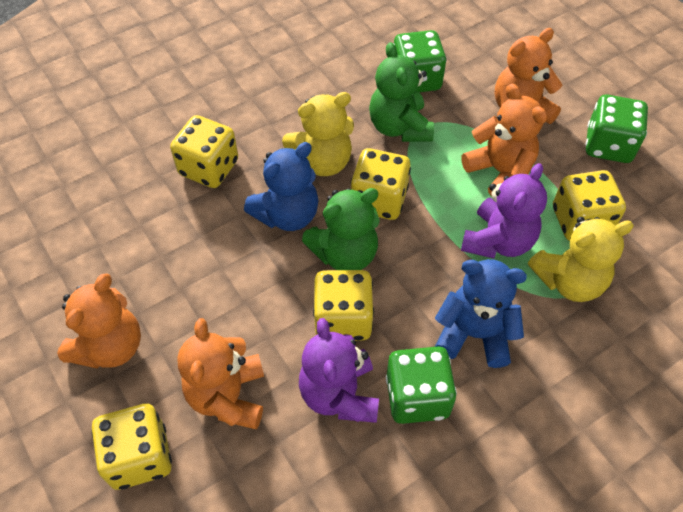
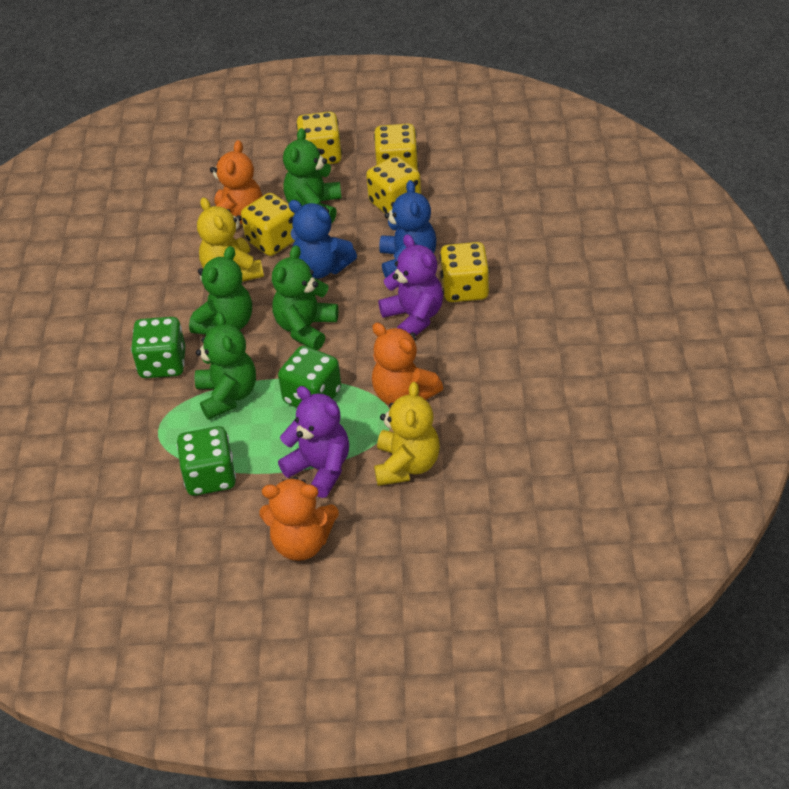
green teddy bear: 2 -> 4
orange teddy bear: 4 -> 3

